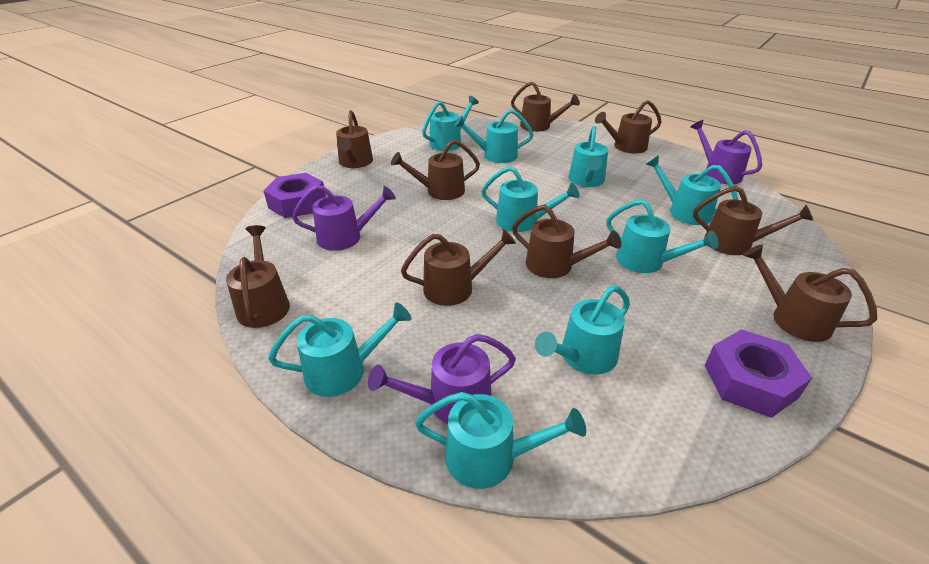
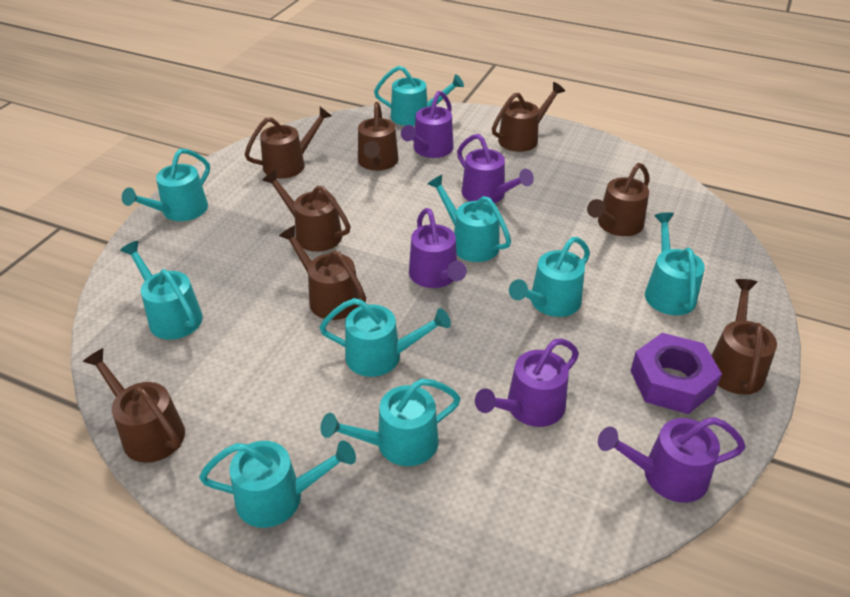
brown watering can: 9 -> 8
purple nut: 2 -> 1
purple watering can: 3 -> 5

